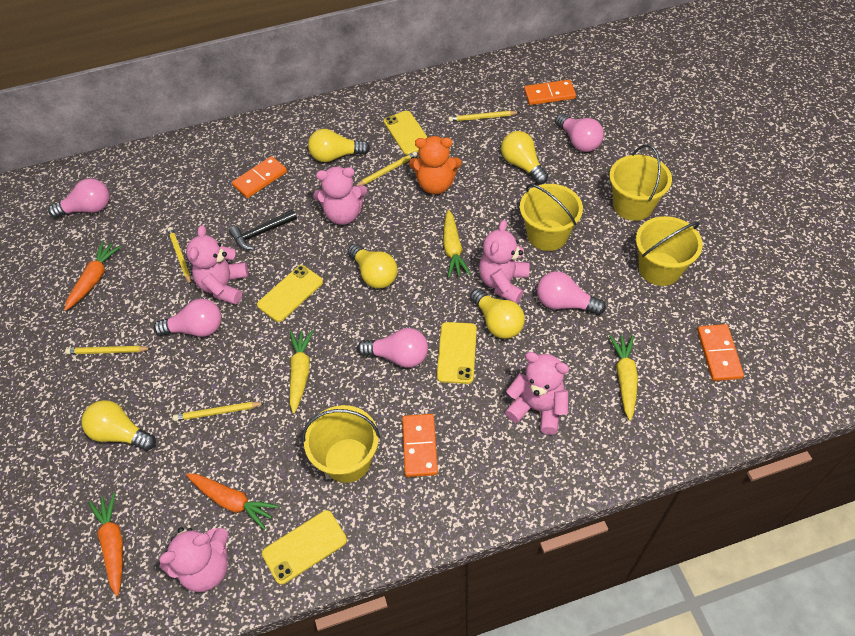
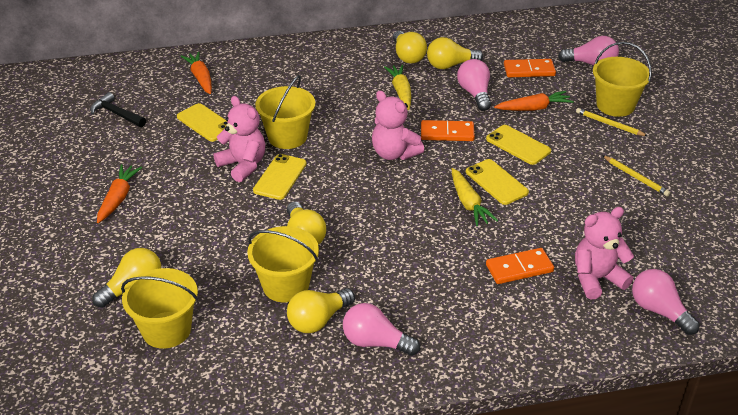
orange domino: 4 -> 3
orange teddy bear: 1 -> 0
pink light bulb: 5 -> 4
pink teddy bear: 5 -> 3
yellow carrot: 3 -> 2
yellow pencil: 5 -> 2

